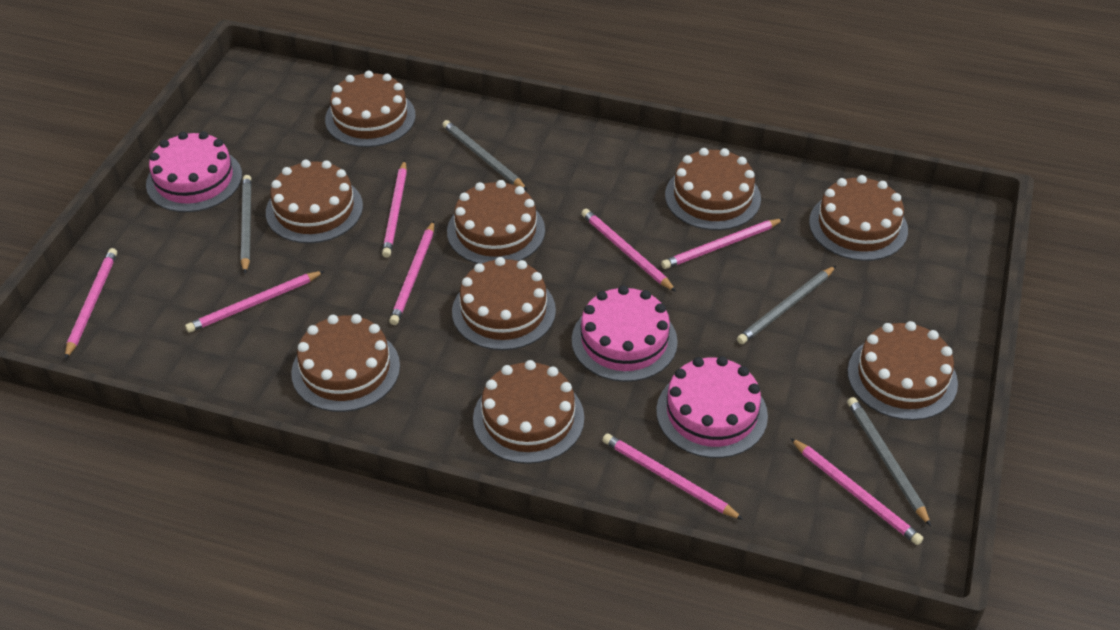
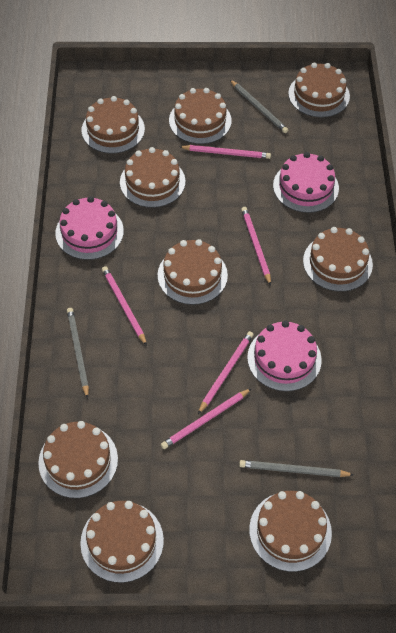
grey pencil: 4 -> 3
pink pencil: 8 -> 5

